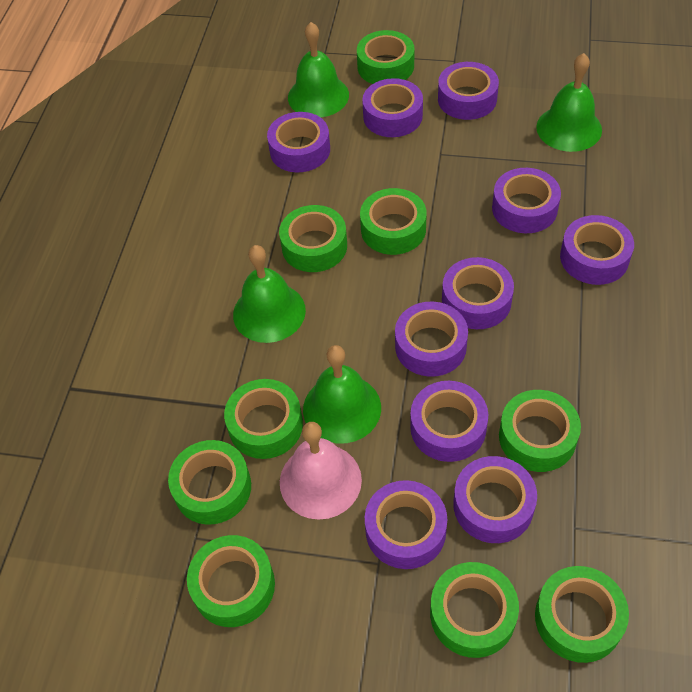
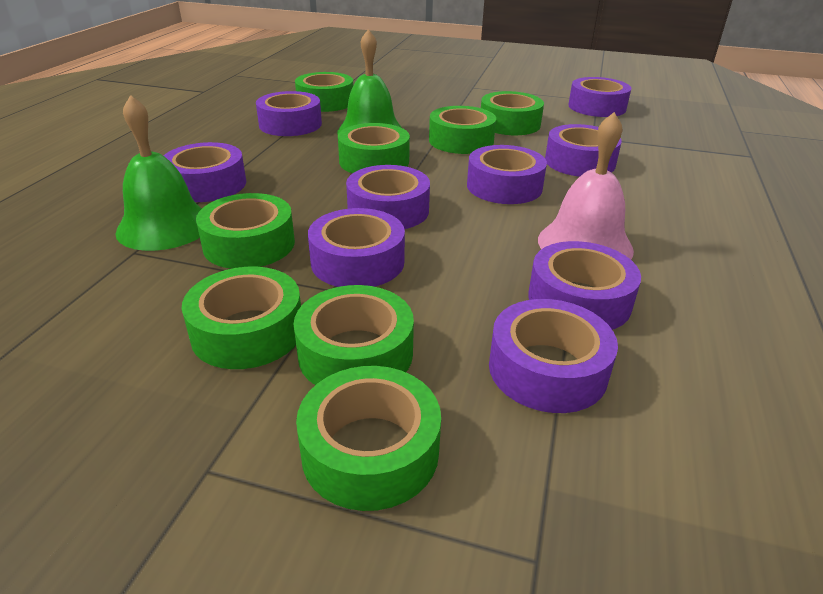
green bell: 4 -> 2
green tape: 9 -> 8
purple tape: 10 -> 9

